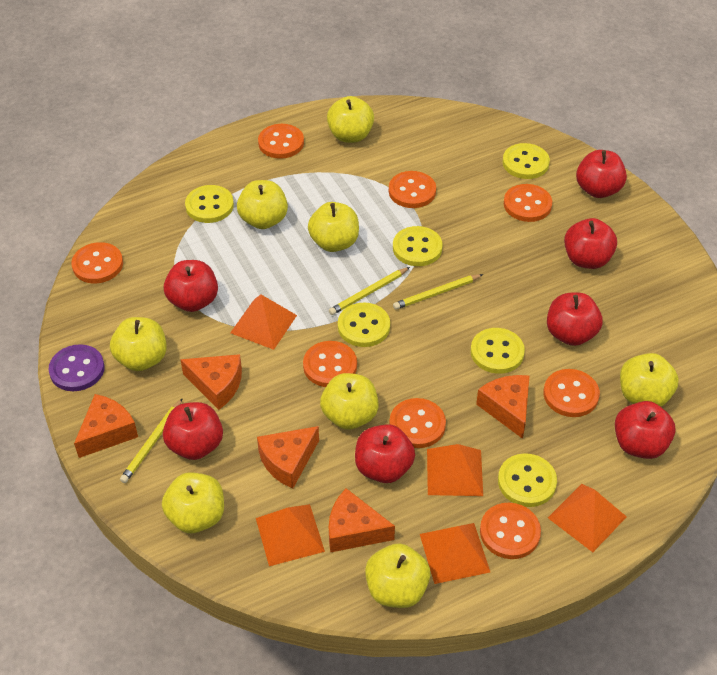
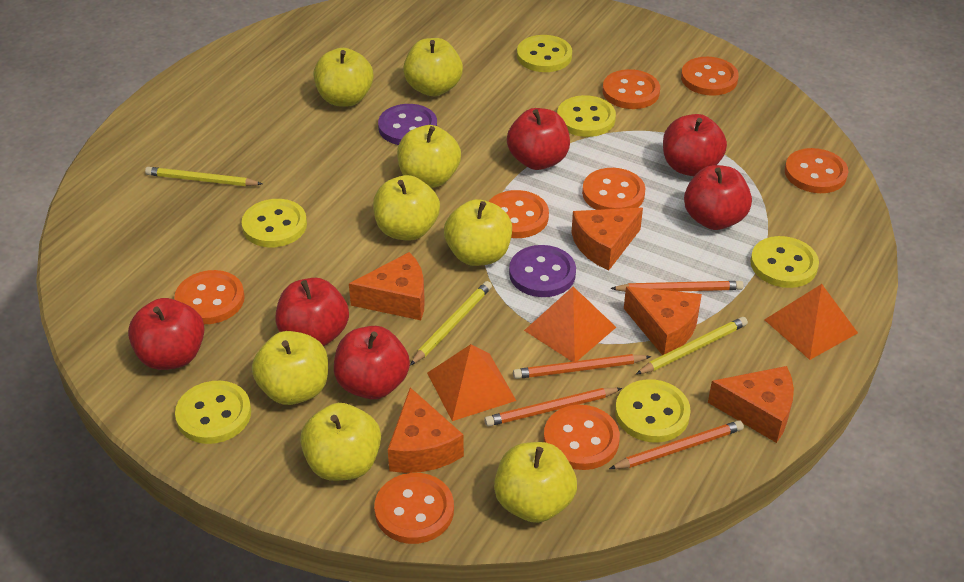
orange pencil: 0 -> 4
orange pyramid: 5 -> 3
purple button: 1 -> 2
red apple: 7 -> 6

